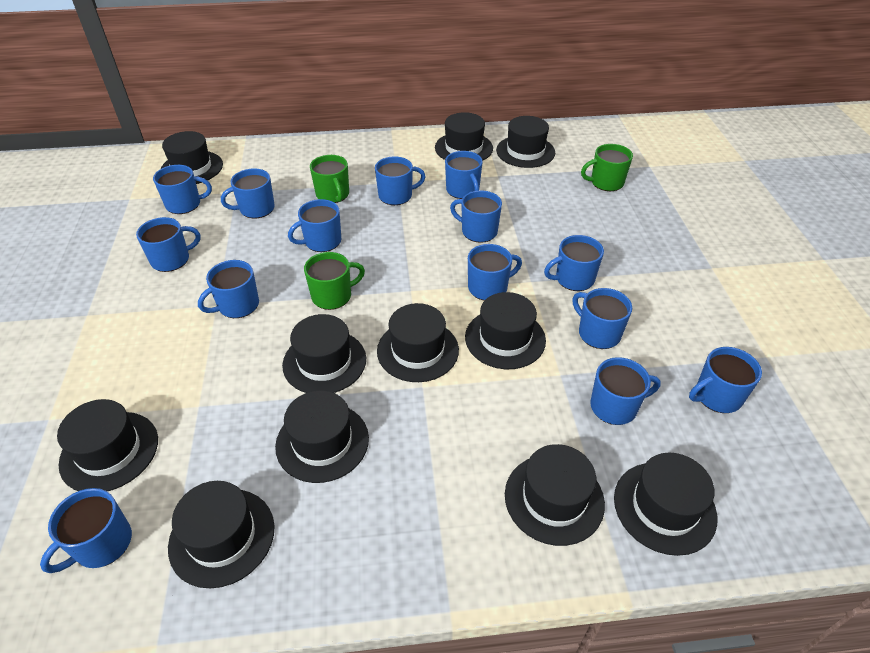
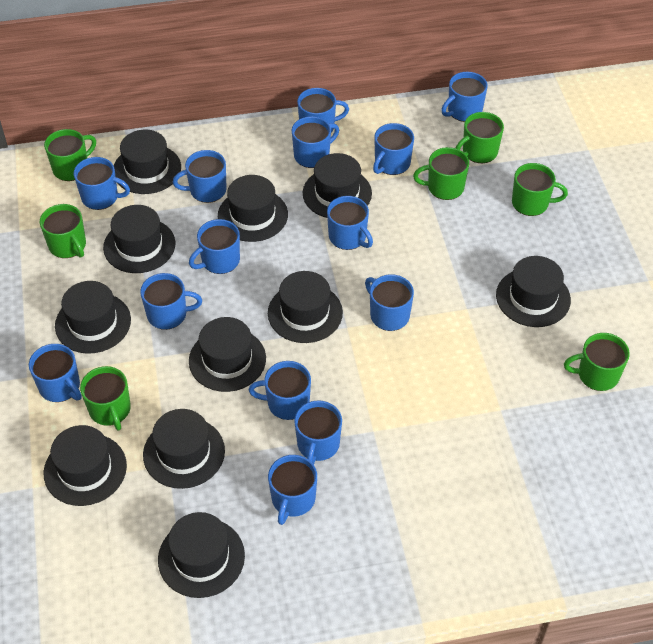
green mug: 3 -> 7

